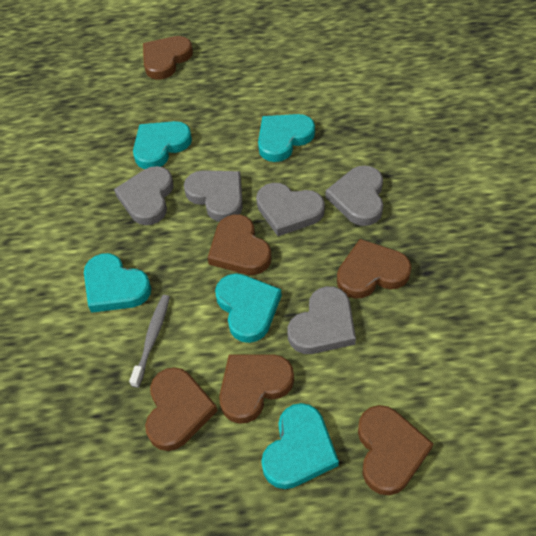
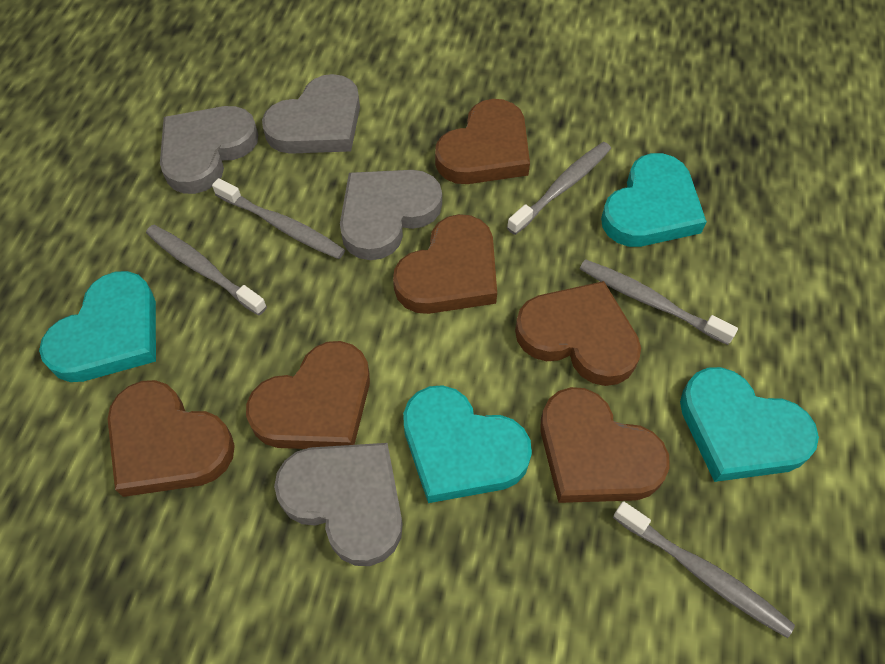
grey heart: 5 -> 4
grey toothbrush: 1 -> 5
turquoise heart: 5 -> 4

